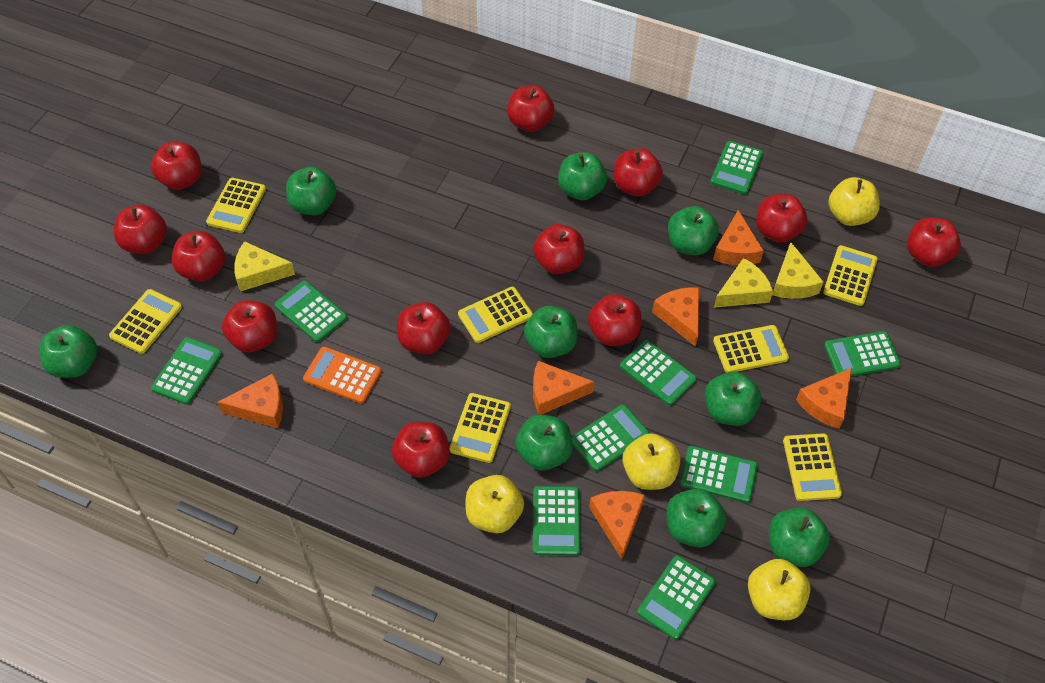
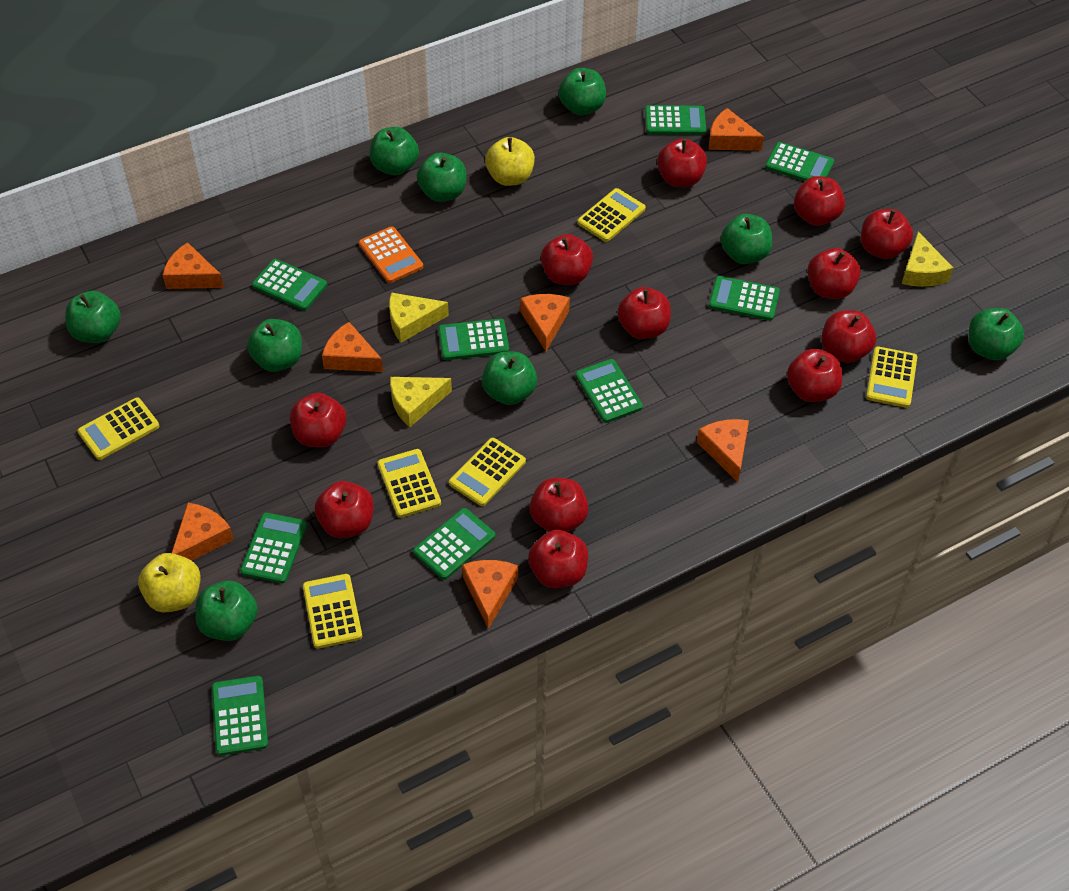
orange cheese: 6 -> 7
yellow apple: 4 -> 2
yellow calculator: 7 -> 6

